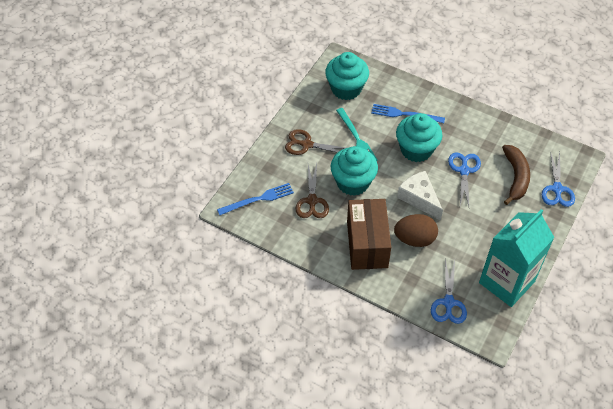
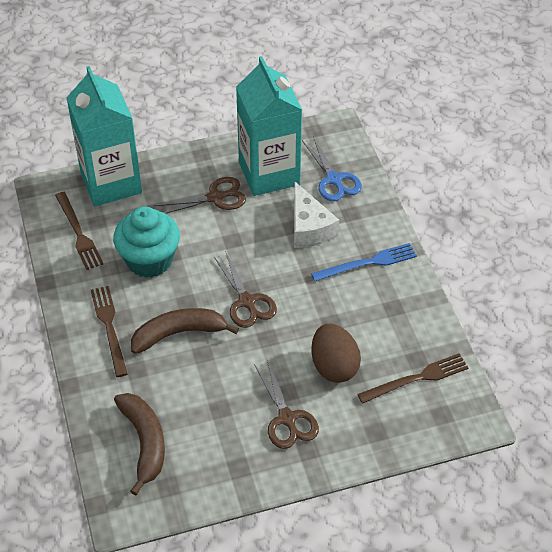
blue fork: 2 -> 1
blue scissors: 3 -> 1
brown banana: 1 -> 2
brown box: 1 -> 0
brown fork: 0 -> 3
brown scissors: 2 -> 3
turquoise carton: 1 -> 2
turquoise cupcake: 3 -> 1
turquoise fork: 1 -> 0

